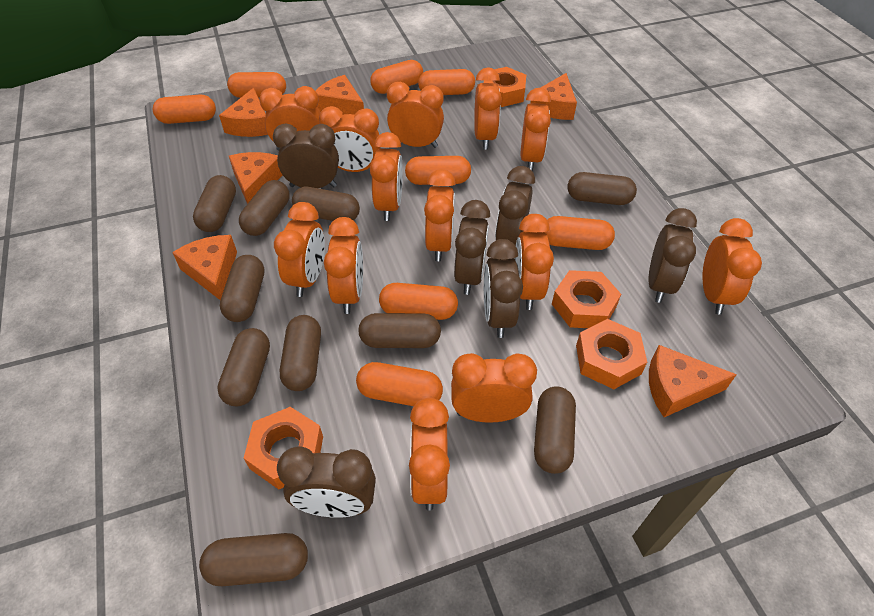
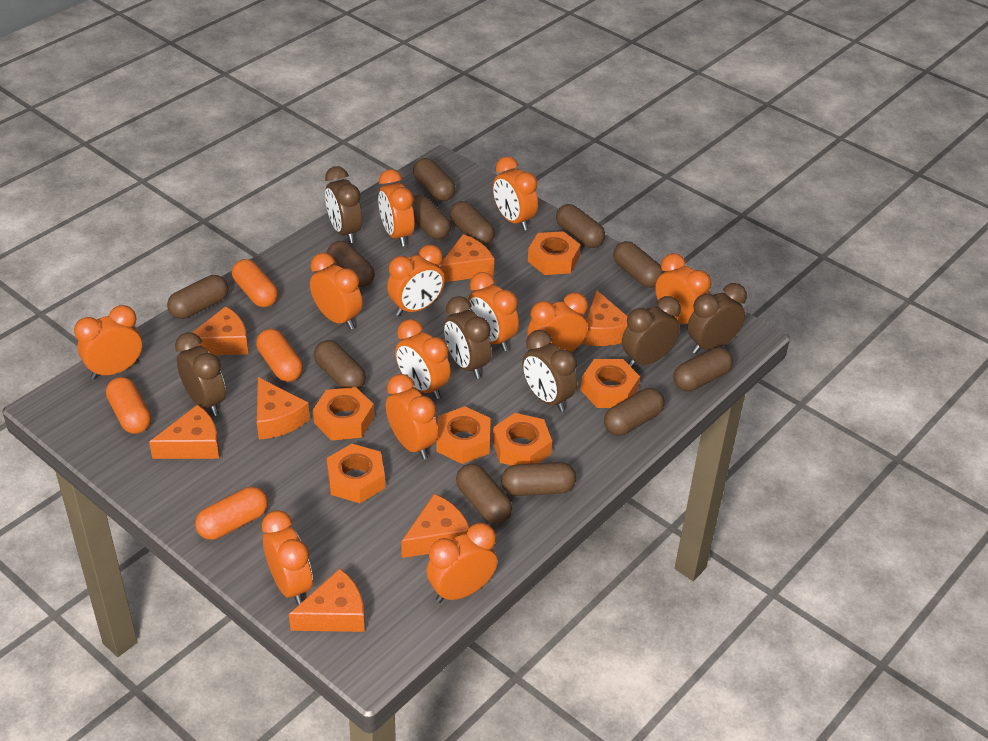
brown capsule: 10 -> 12
orange capsule: 8 -> 4
orange cheese: 6 -> 7
orange clock: 13 -> 12
orange nut: 4 -> 6

